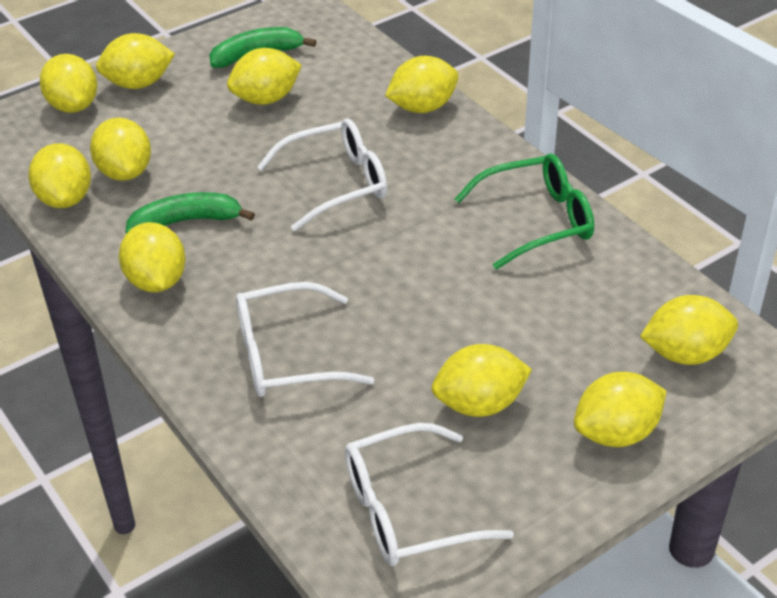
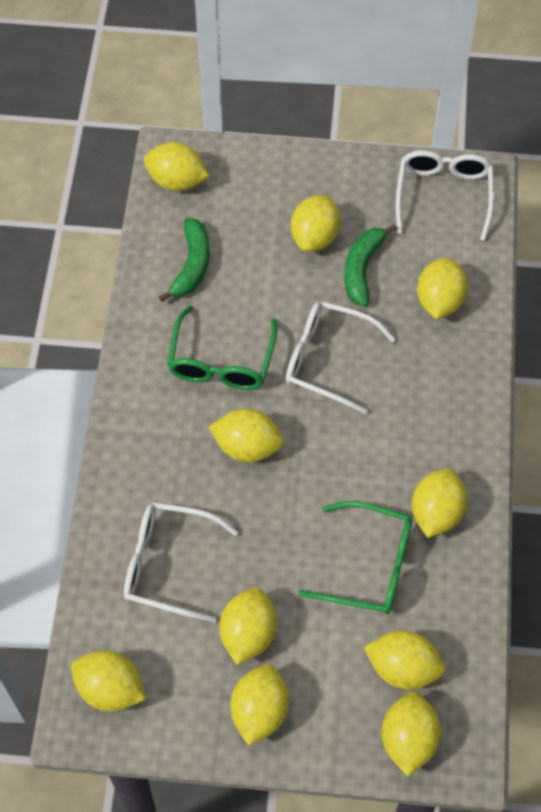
green glasses: 1 -> 2

